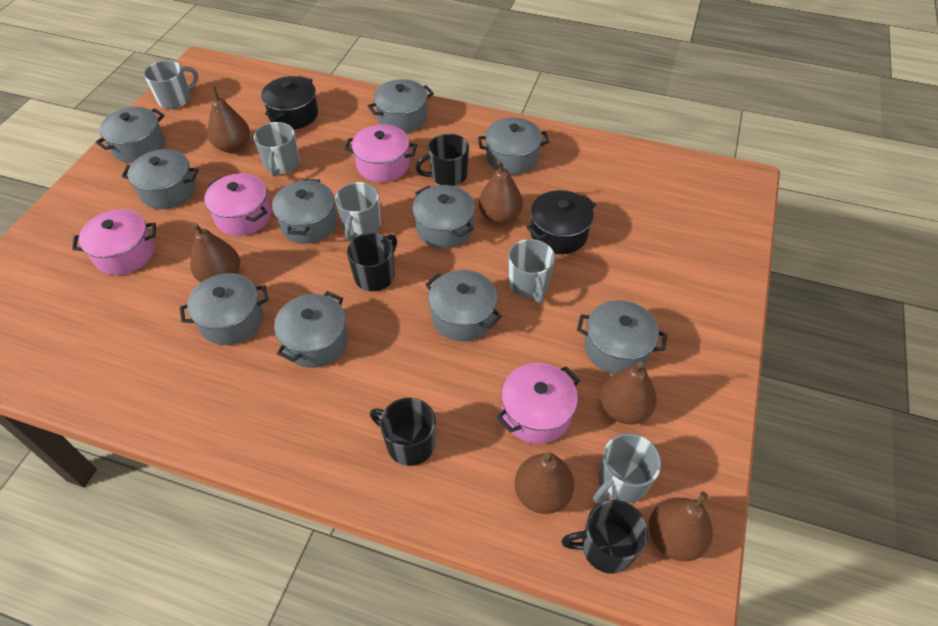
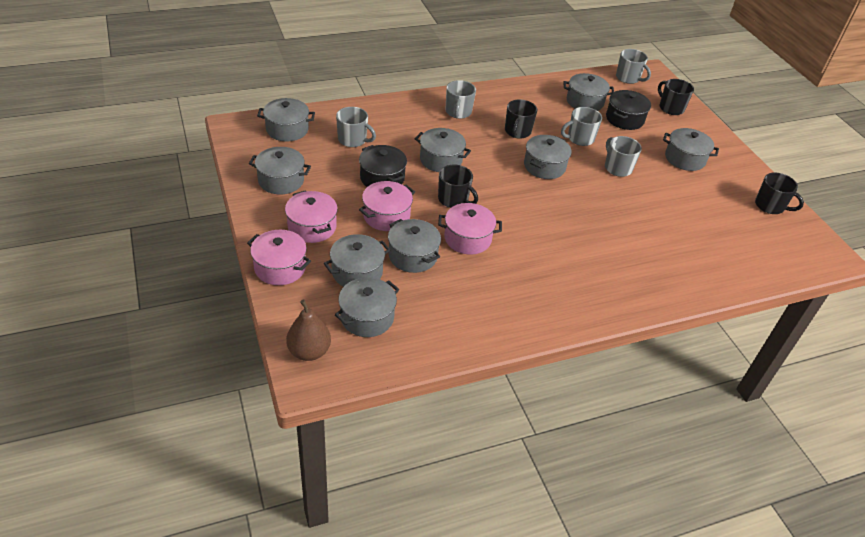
brown pear: 6 -> 1
grey pot: 10 -> 9

